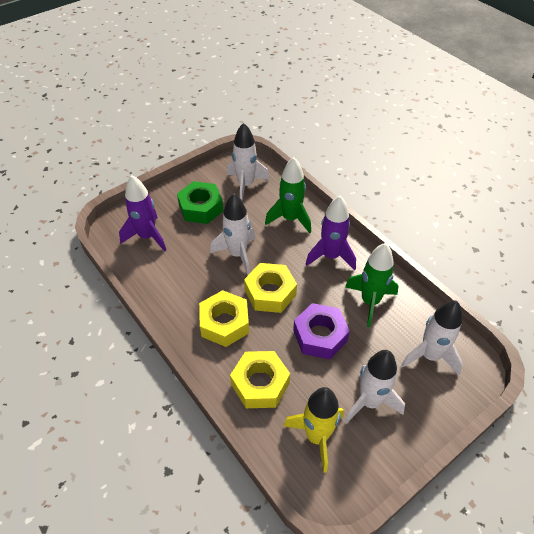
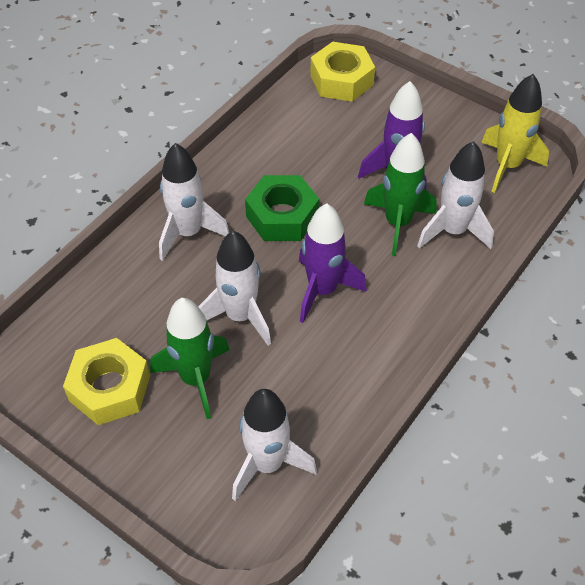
purple nut: 1 -> 0
yellow nut: 3 -> 2

